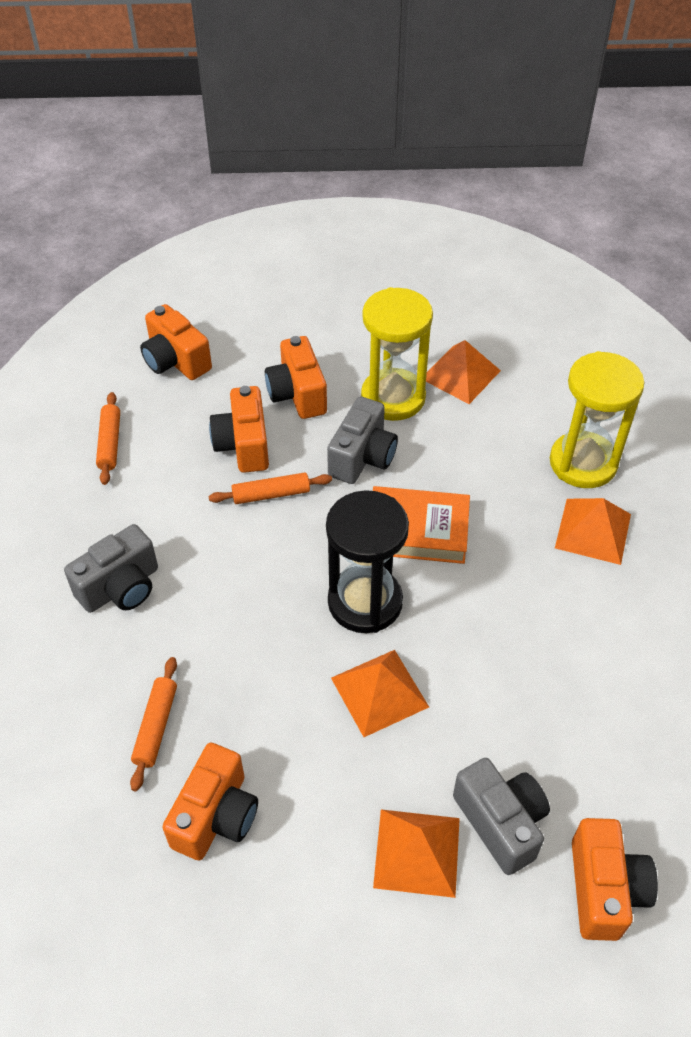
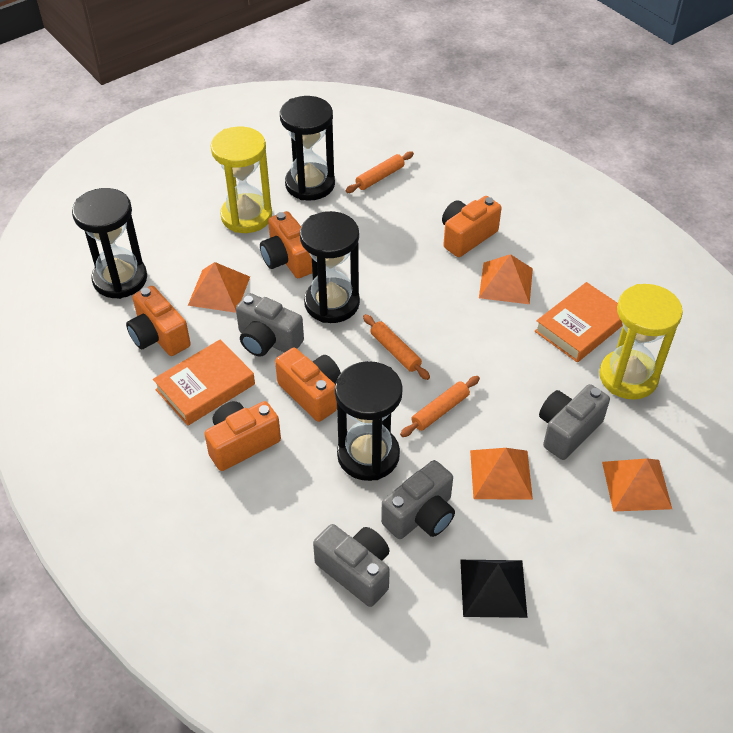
black hourglass: 1 -> 4
black pyramid: 0 -> 1
grey camera: 3 -> 4
orange book: 1 -> 2

